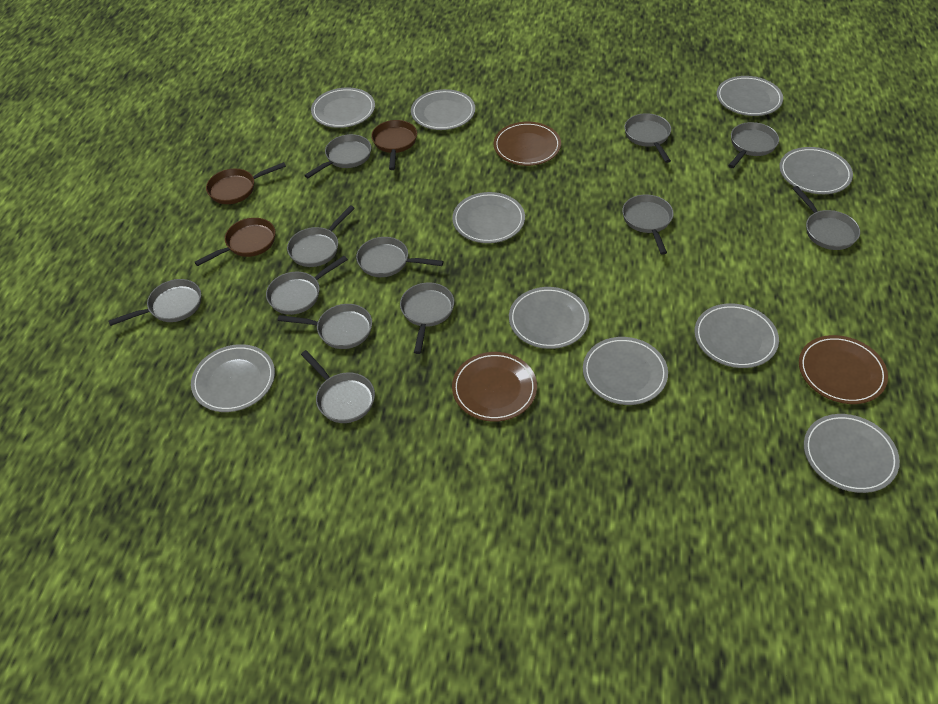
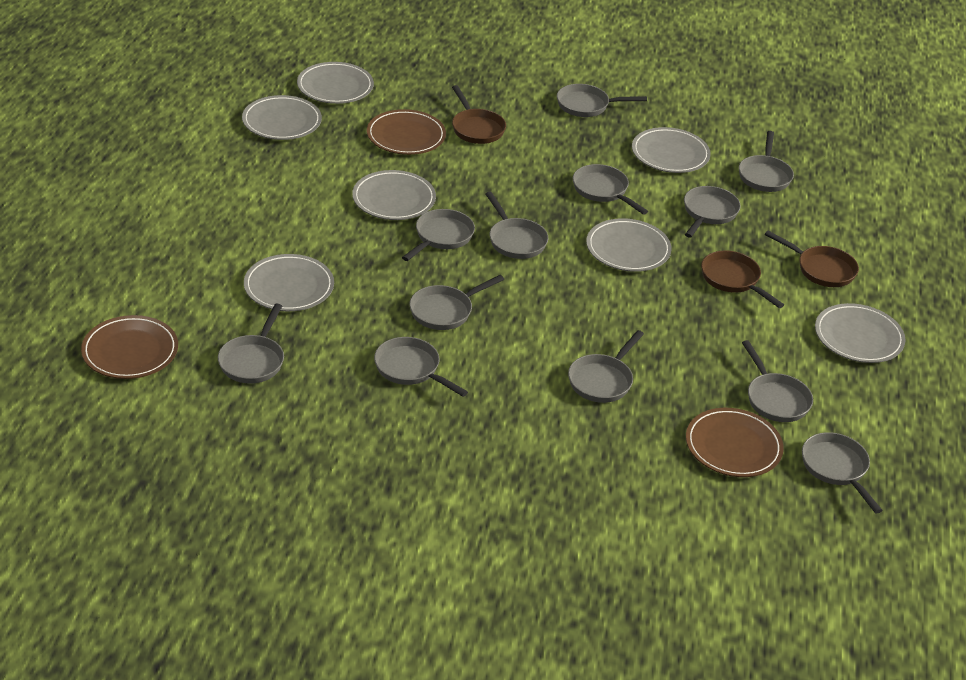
grey plate: 10 -> 7

